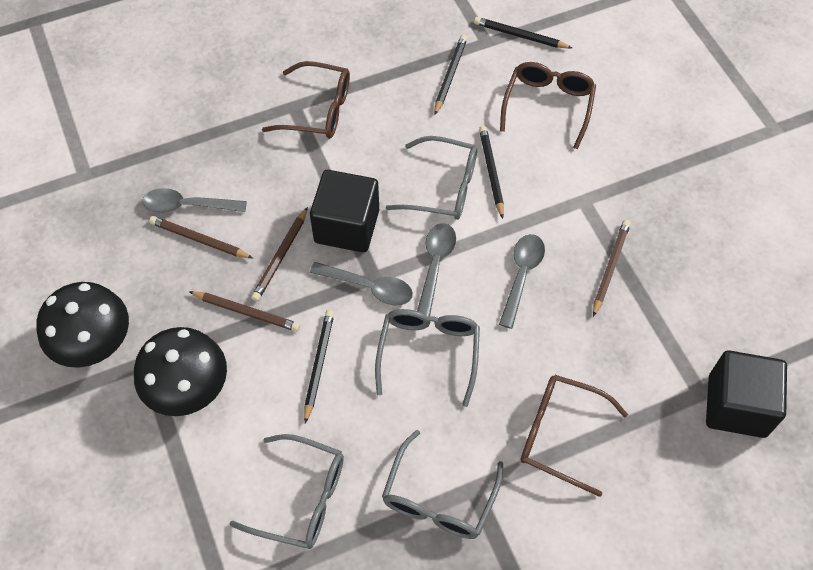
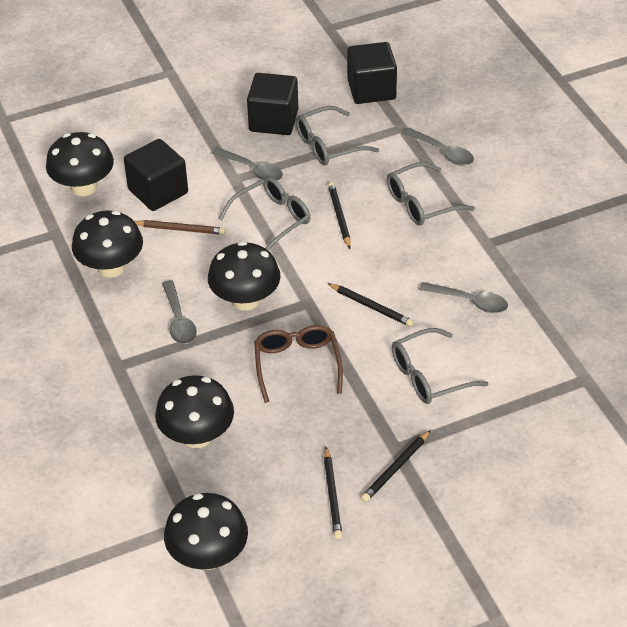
black cube: 2 -> 3
black mushroom: 2 -> 5
brown glasses: 3 -> 1
brown pencil: 4 -> 1

